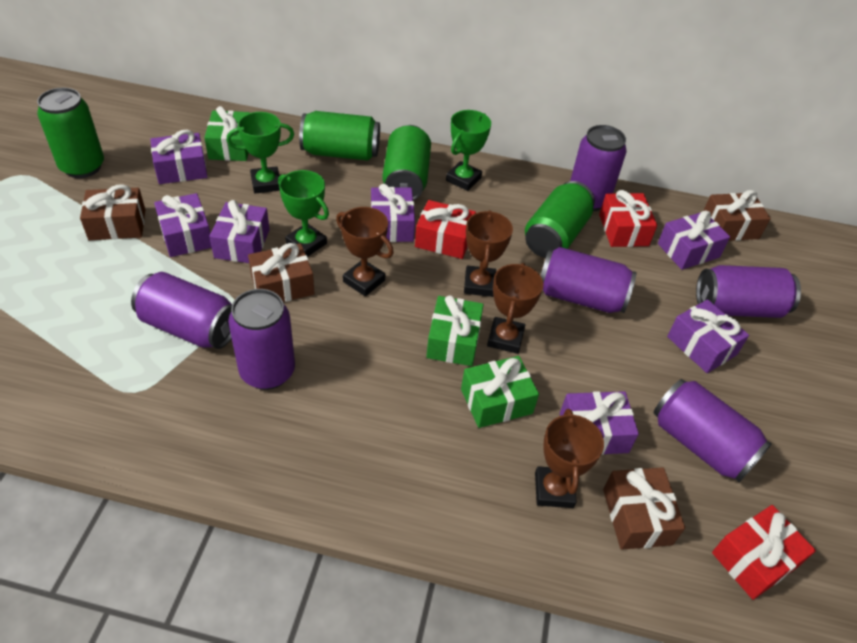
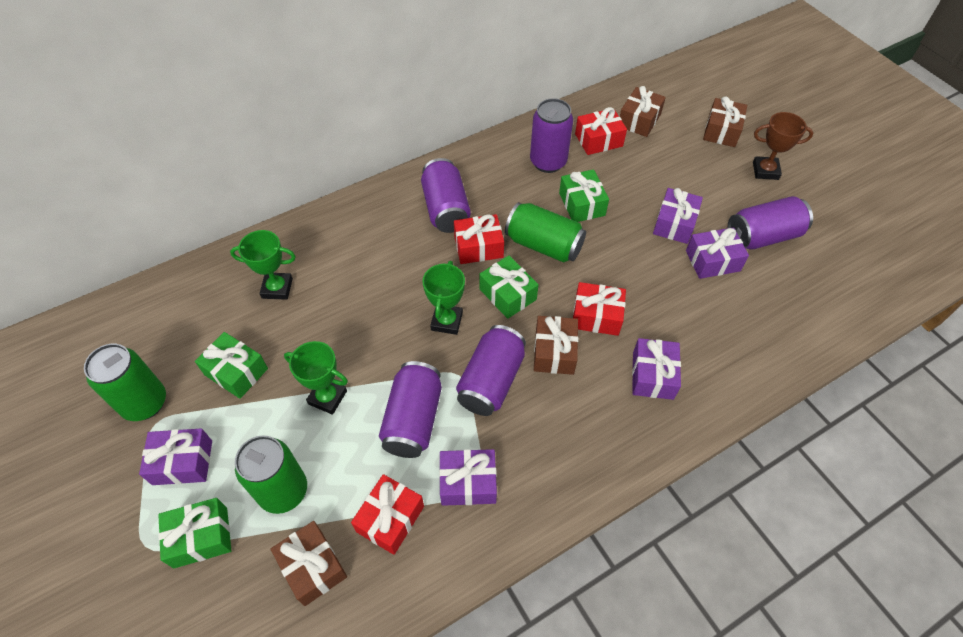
brown trophy: 4 -> 1
green can: 4 -> 3
green gift: 3 -> 4
purple can: 6 -> 5
purple gift: 7 -> 5
red gift: 3 -> 4

